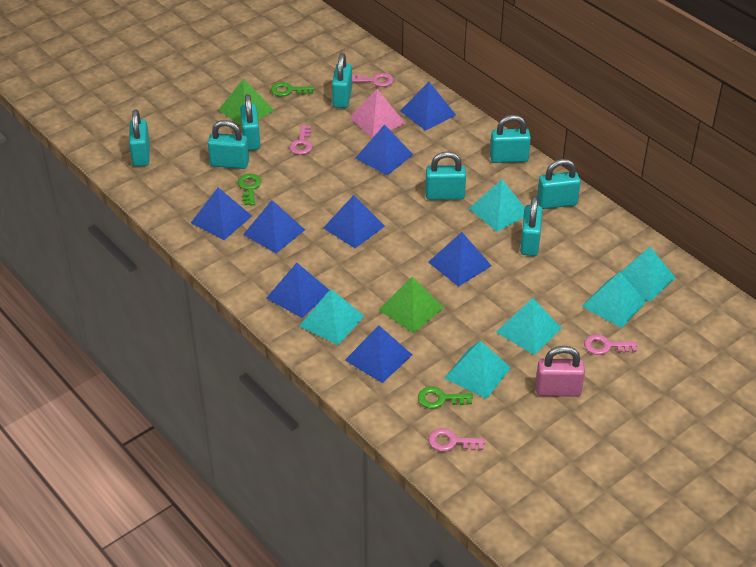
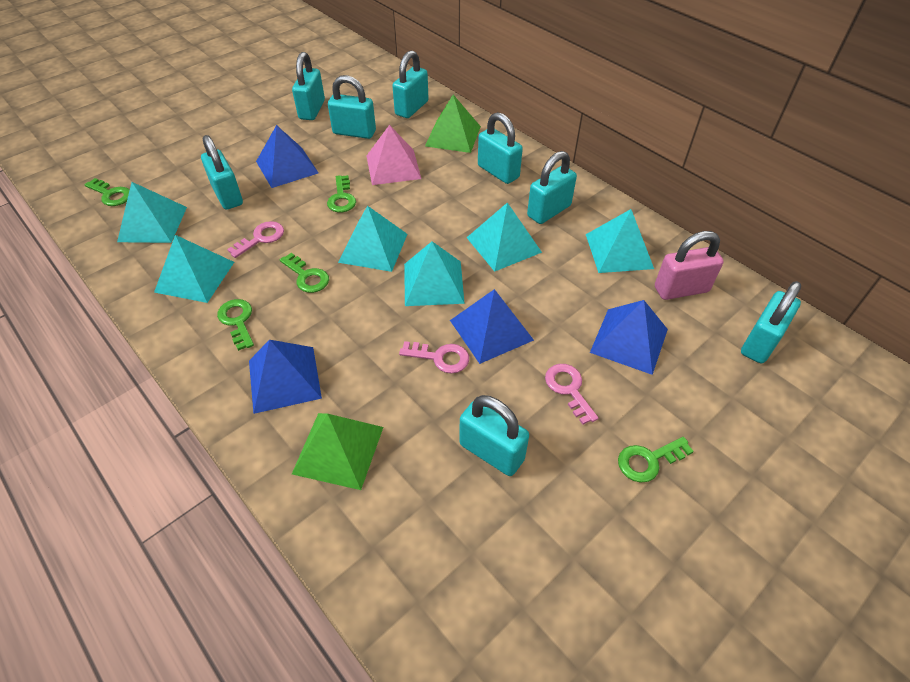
blue pyramid: 8 -> 4
green key: 3 -> 5
pink key: 4 -> 3

